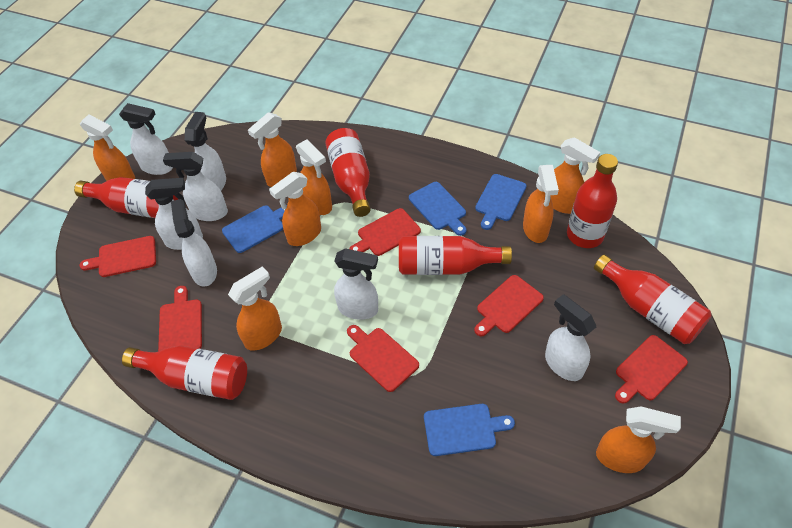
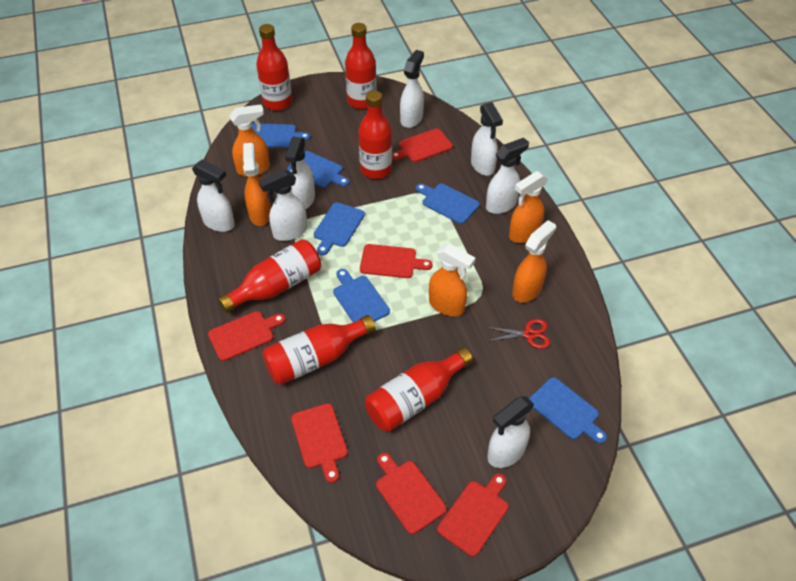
blue cutting board: 4 -> 6
orange spray bottle: 8 -> 5
red scissors: 0 -> 1

